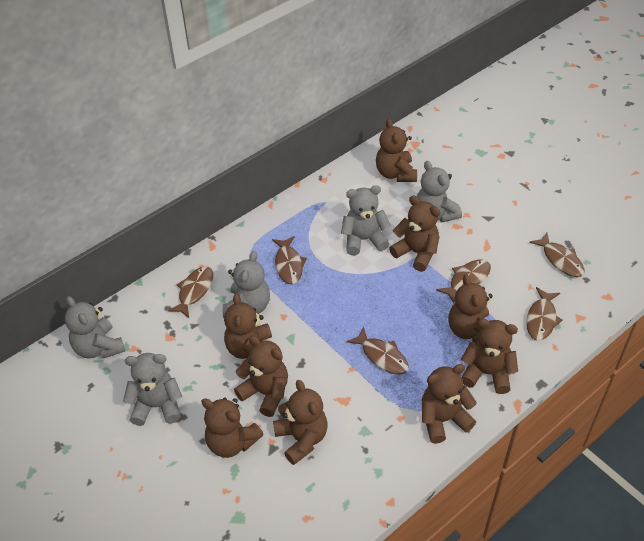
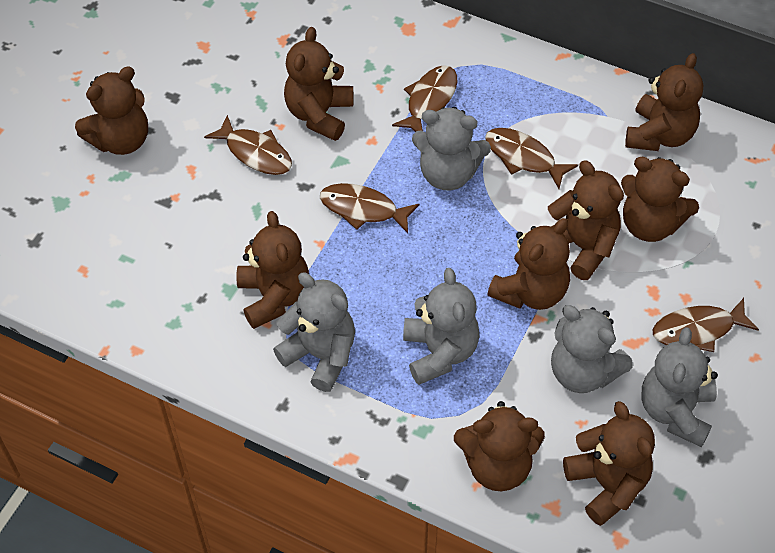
brown fish: 6 -> 5

